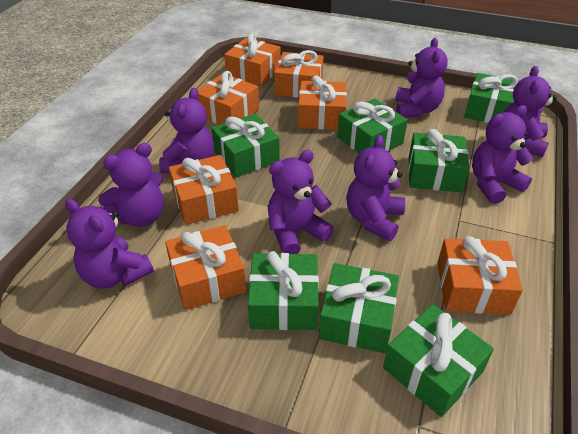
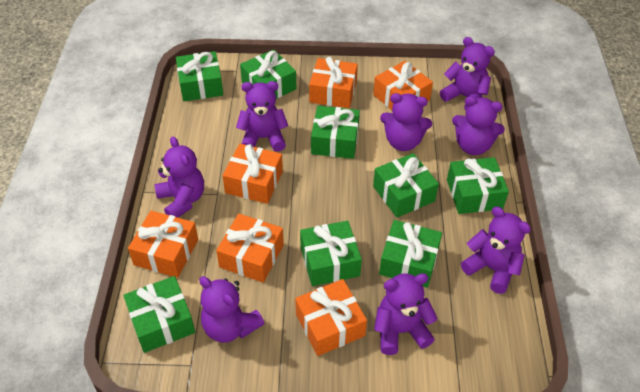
green gift: 7 -> 8
orange gift: 7 -> 6

